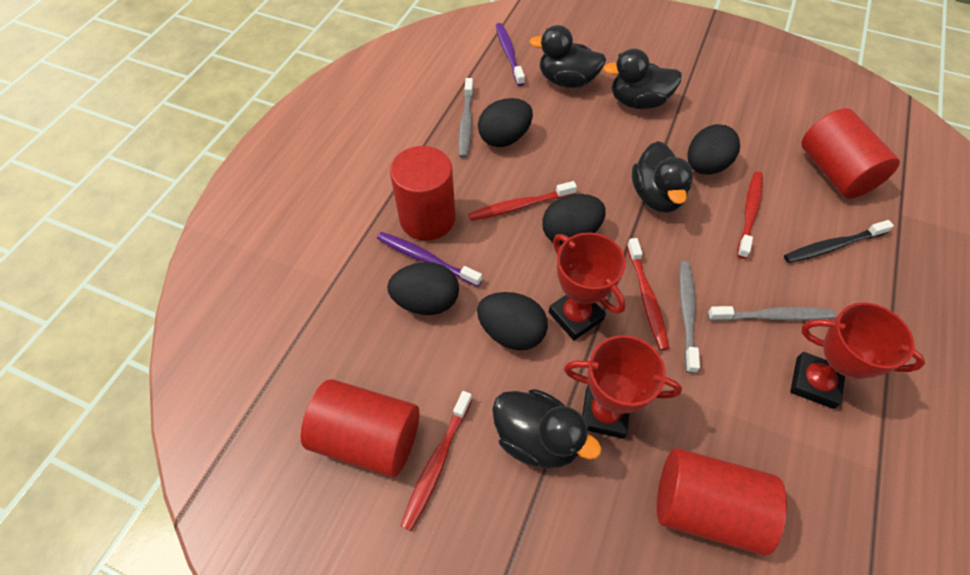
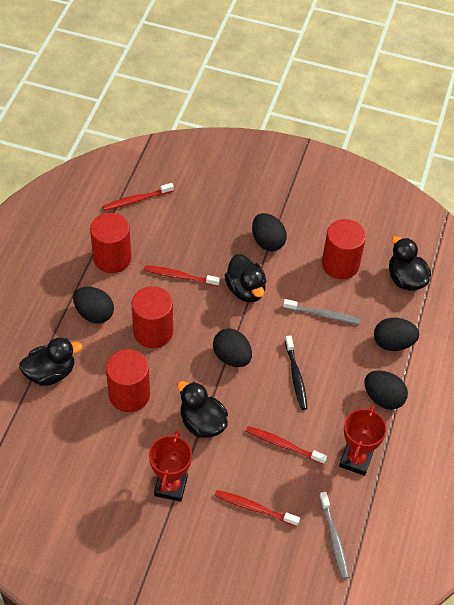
grey toothbrush: 3 -> 2
purple toothbrush: 2 -> 0
red trophy: 3 -> 2

